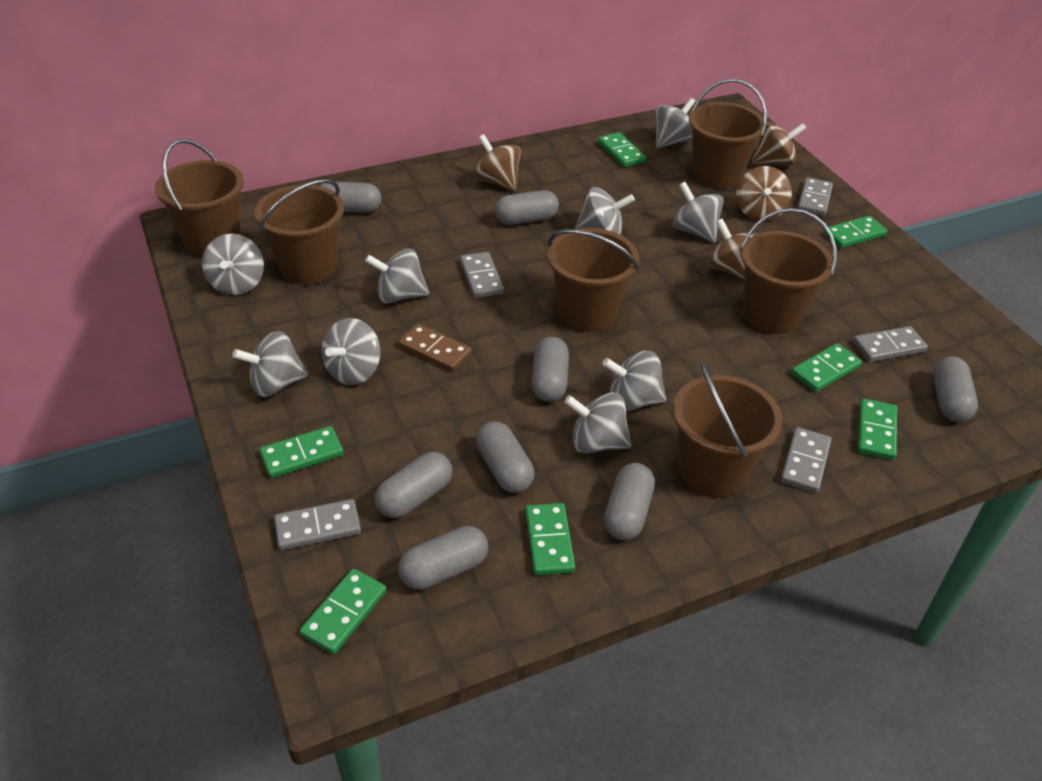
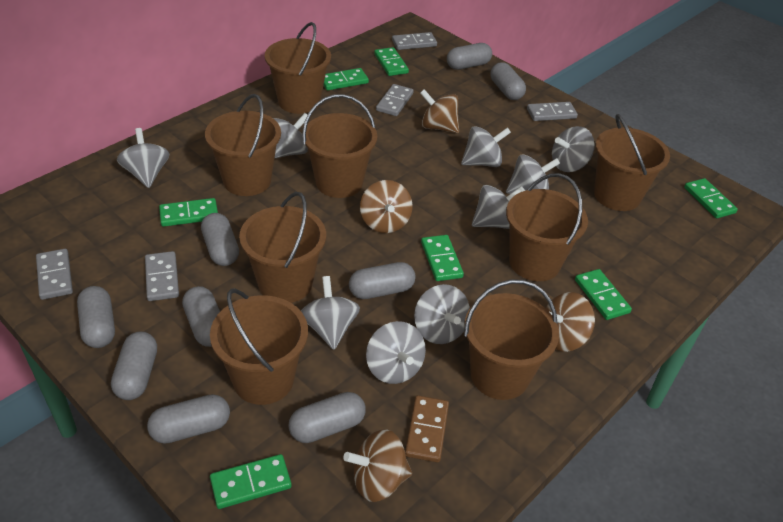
brown bucket: 6 -> 8
grey capsule: 8 -> 9

